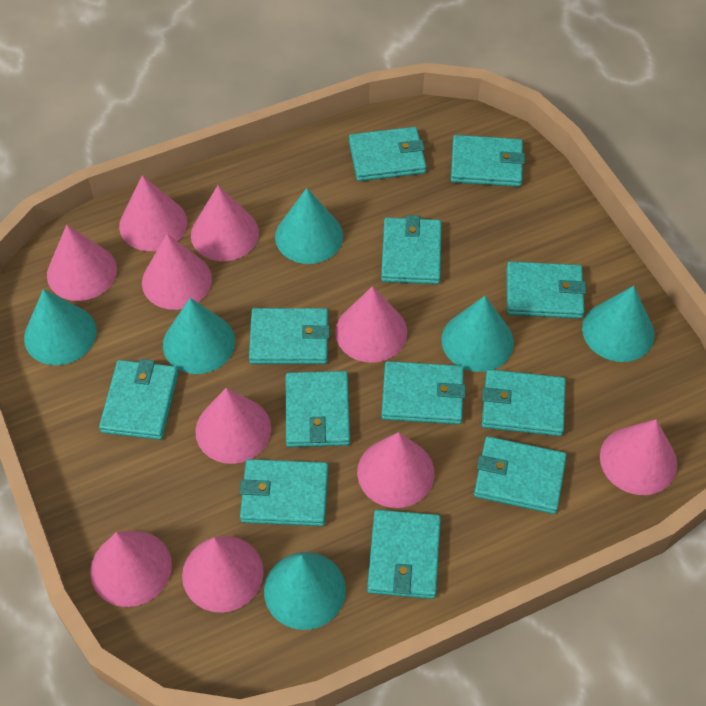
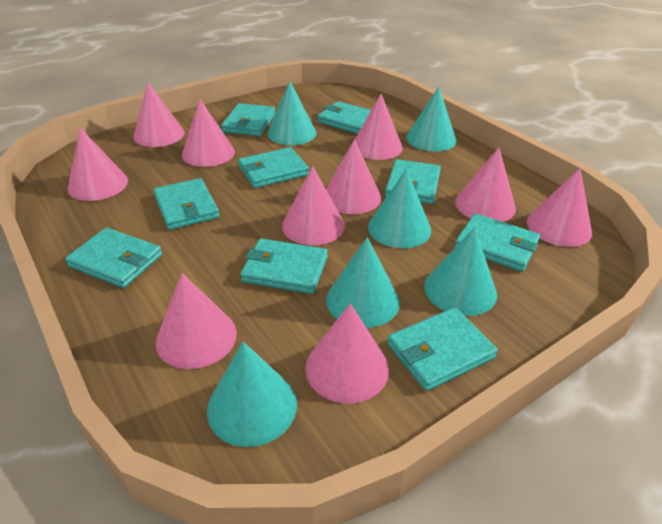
turquoise wallet: 12 -> 9

